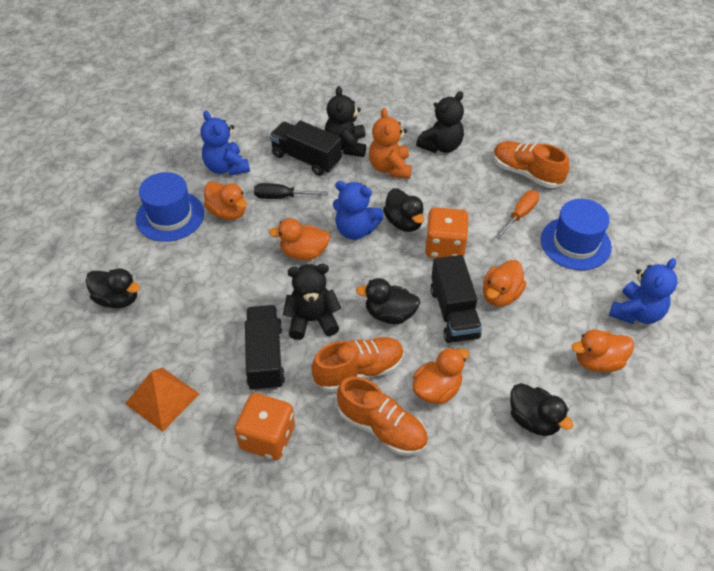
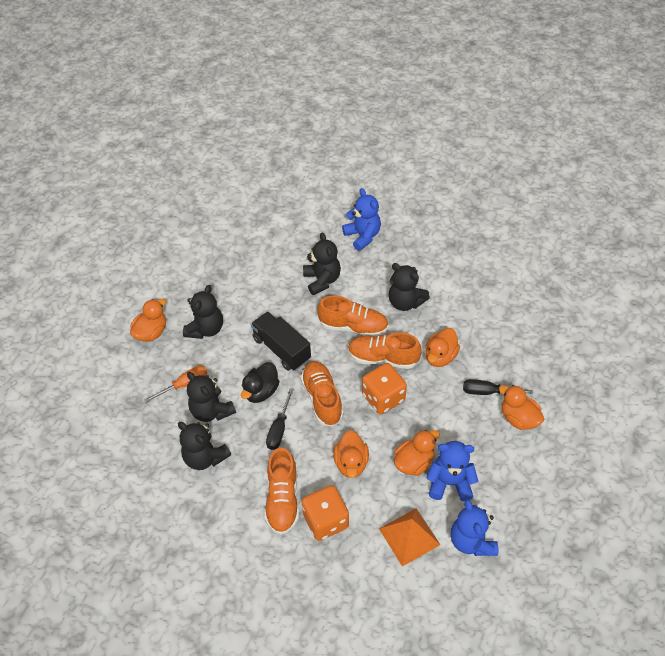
black duck: 4 -> 1
black screwdriver: 1 -> 2
black teddy bear: 3 -> 5
black truck: 3 -> 1
blue hat: 2 -> 0
orange shoe: 3 -> 4
orange teddy bear: 1 -> 0

